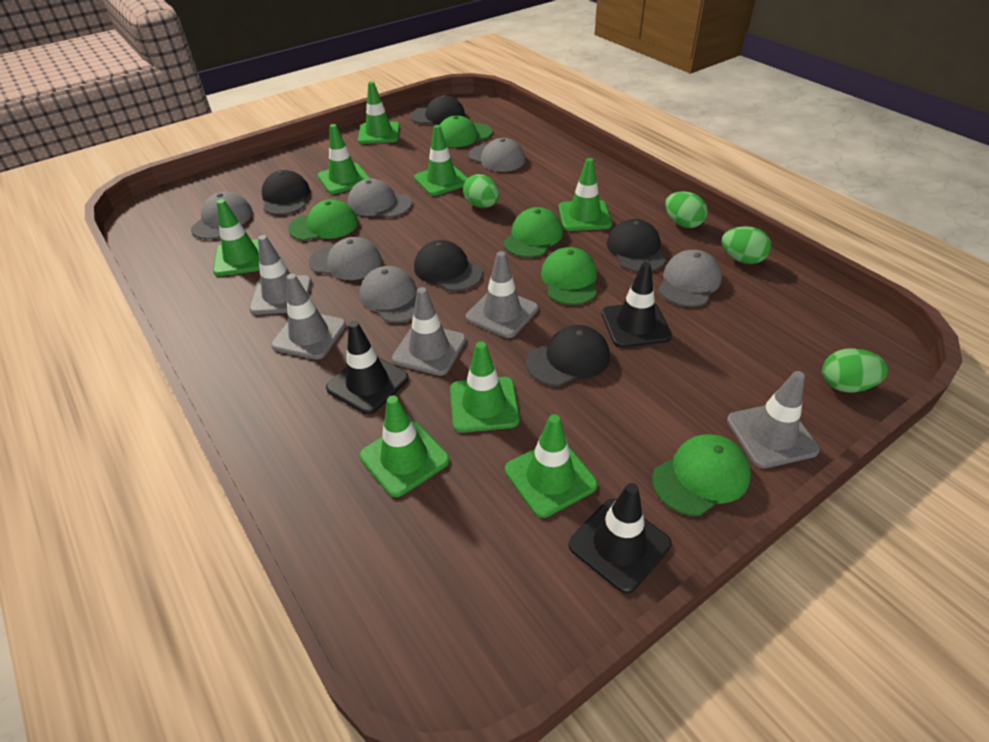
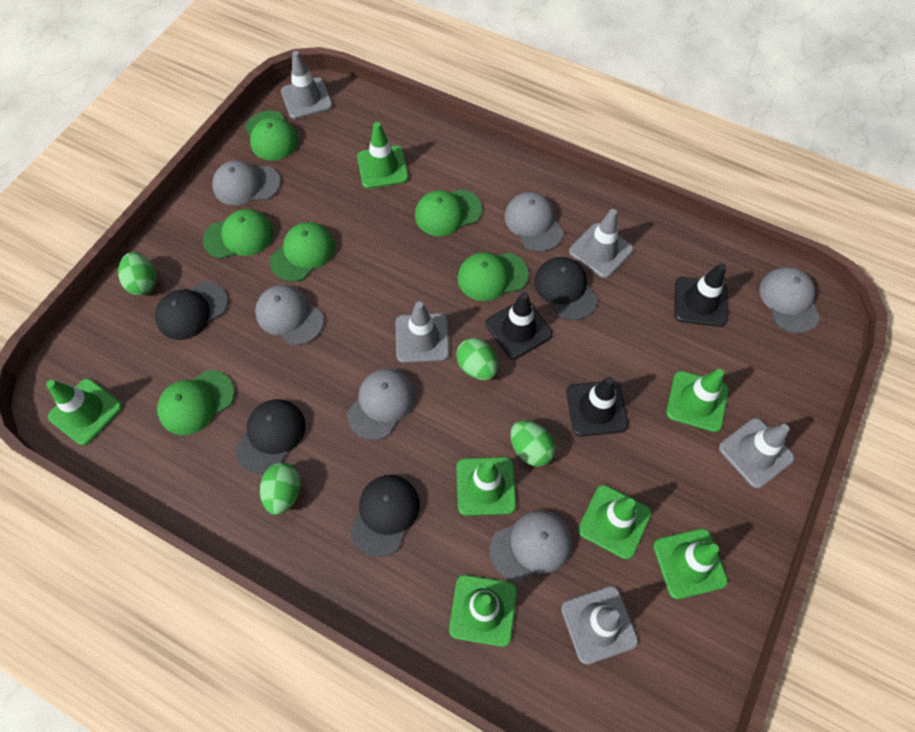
black cap: 5 -> 4
green cap: 5 -> 6
green traffic cone: 8 -> 7

